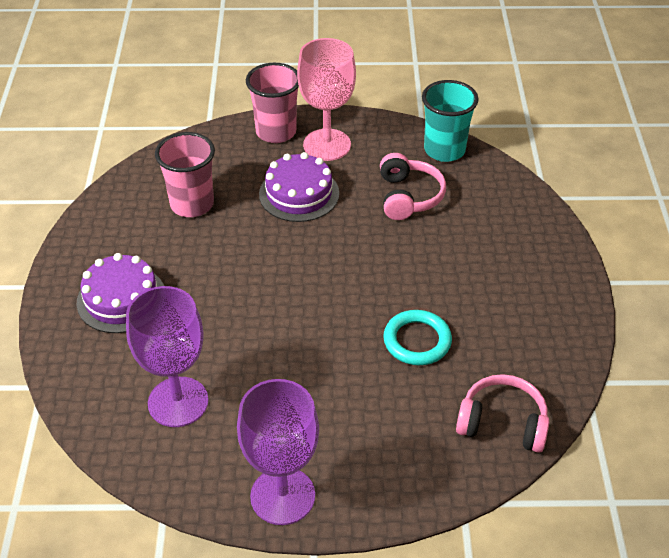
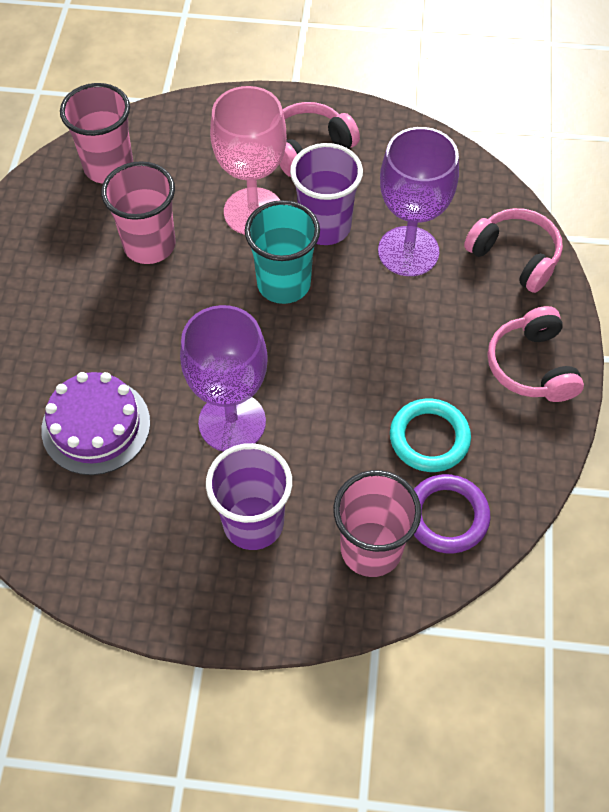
pink cup: 2 -> 3
pink headphones: 2 -> 3
purple cake: 2 -> 1
purple cup: 0 -> 2
purple ring: 0 -> 1

